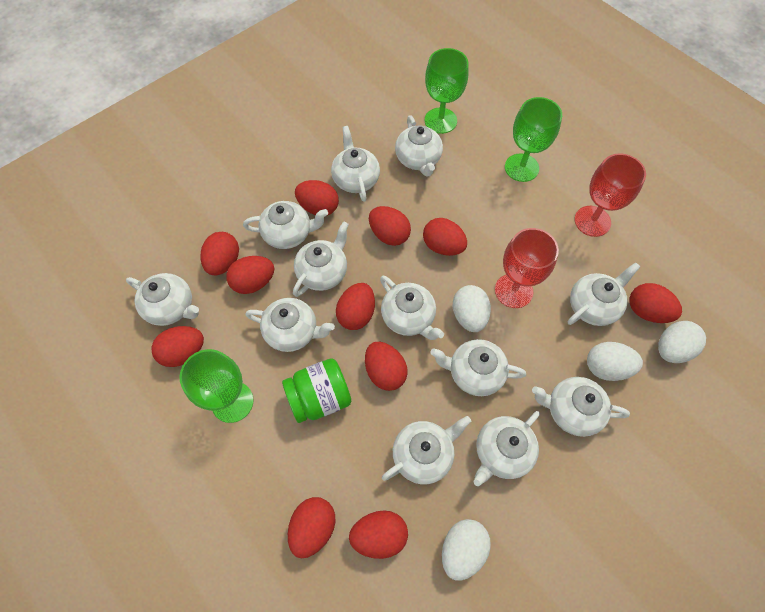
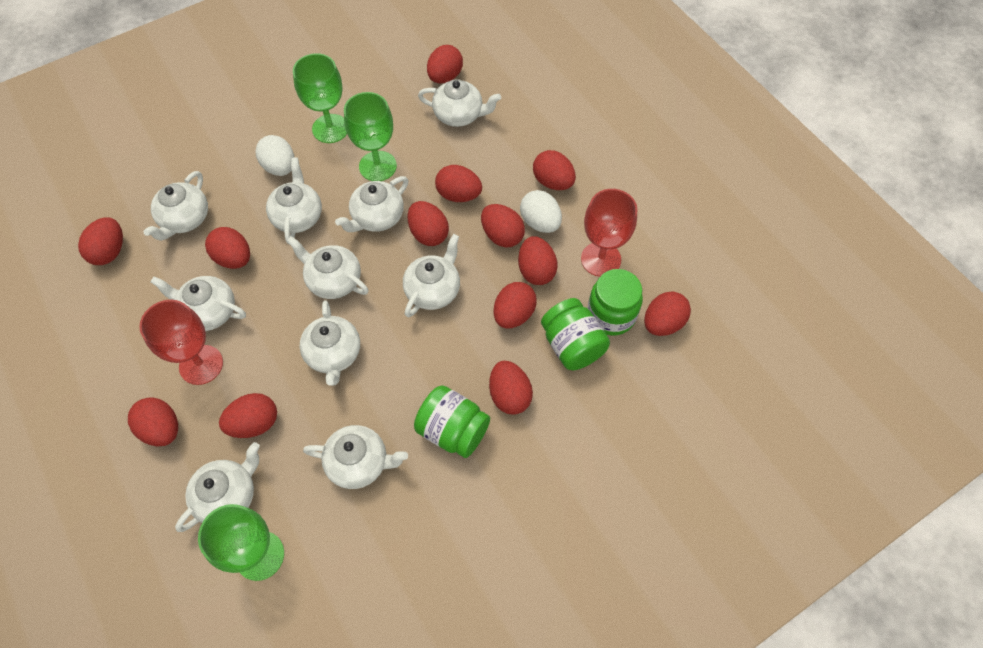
green jar: 1 -> 3
red egg: 11 -> 13
white egg: 4 -> 2
white teapot: 12 -> 10

